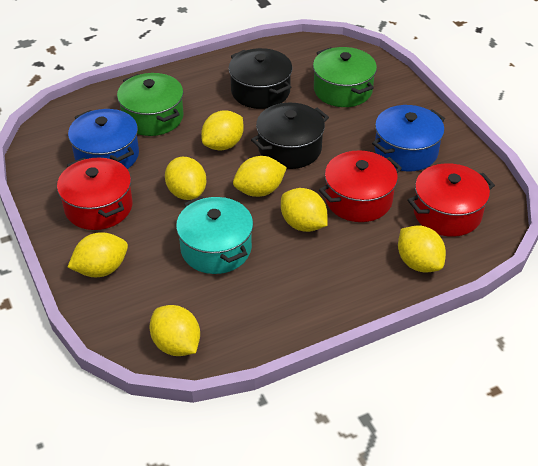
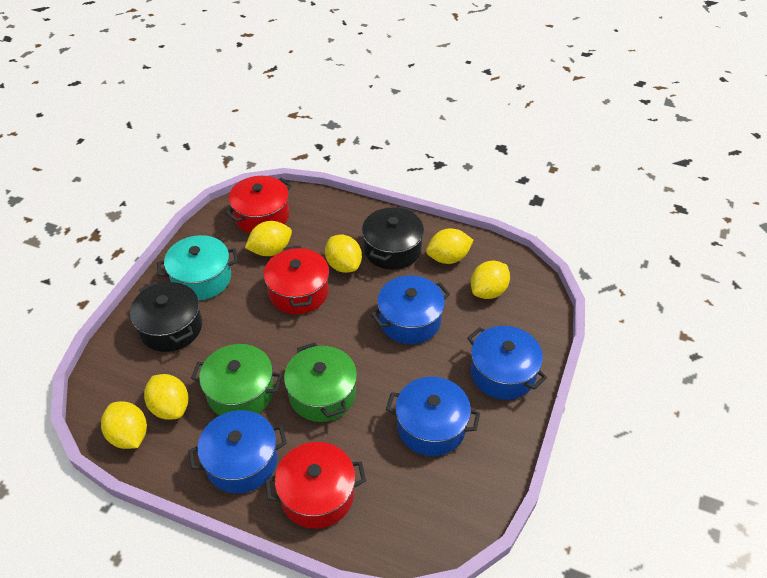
blue pot: 2 -> 4
yellow lemon: 7 -> 6

